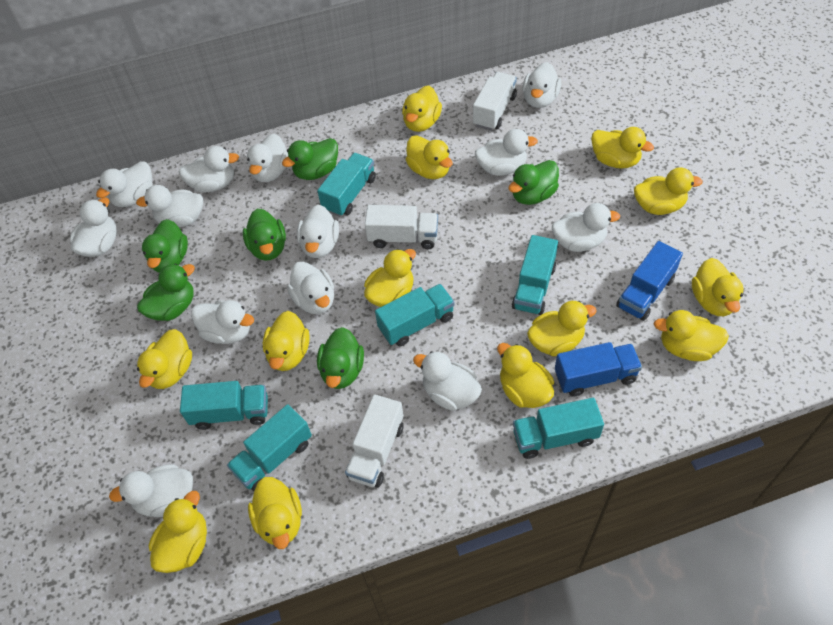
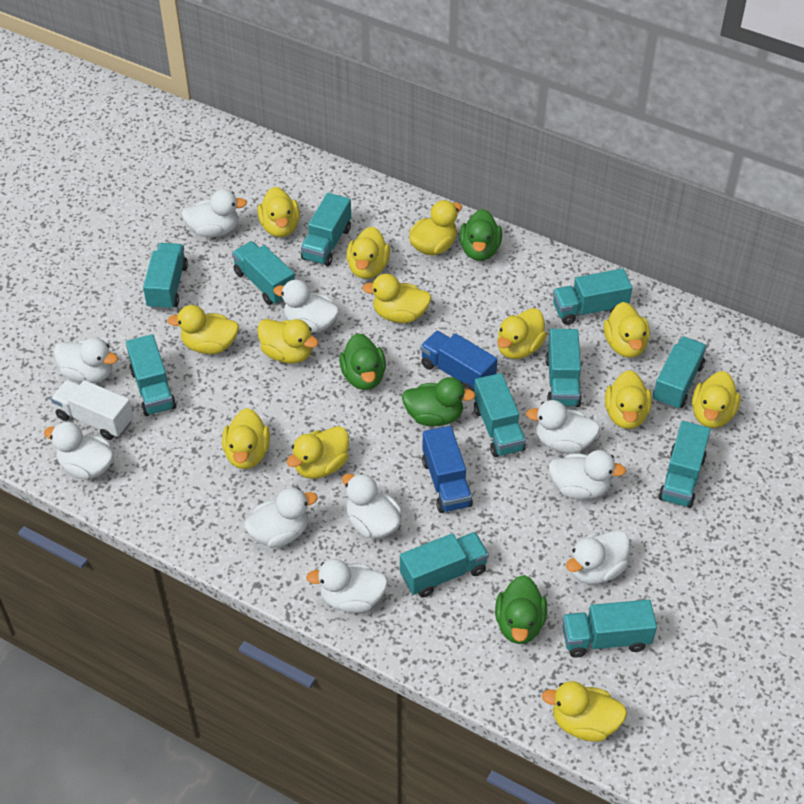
green duck: 6 -> 4
turquoise truck: 6 -> 11
white duck: 13 -> 10
white truck: 3 -> 1

